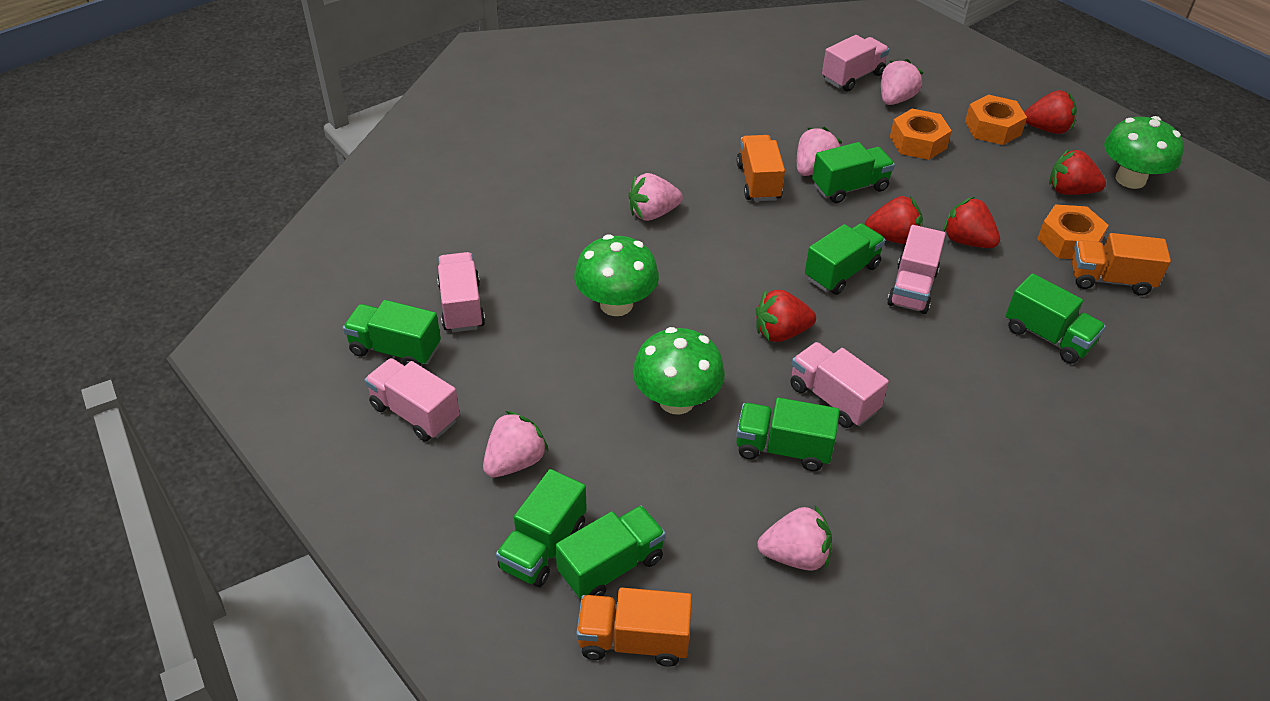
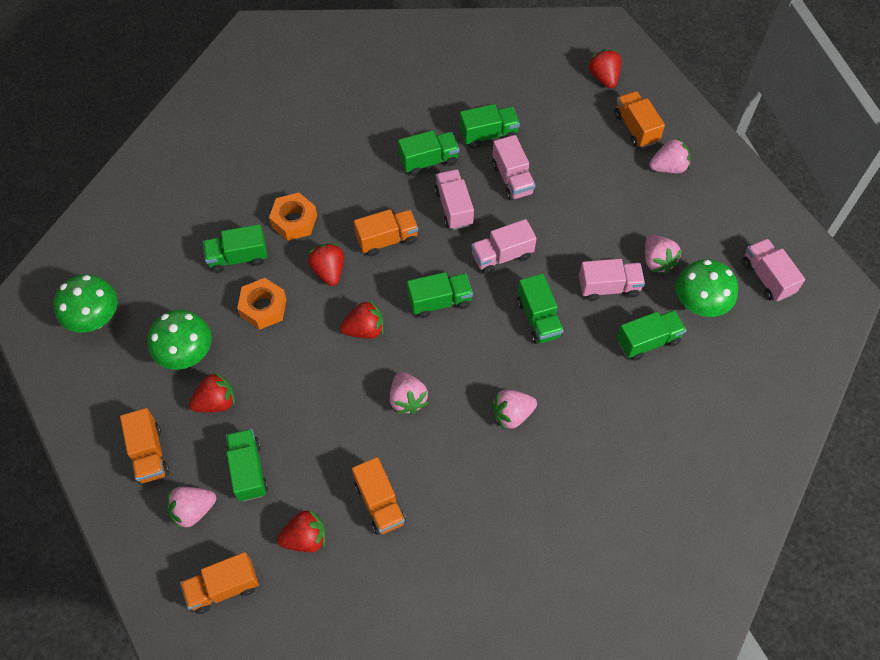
orange nut: 3 -> 2
orange truck: 3 -> 5

